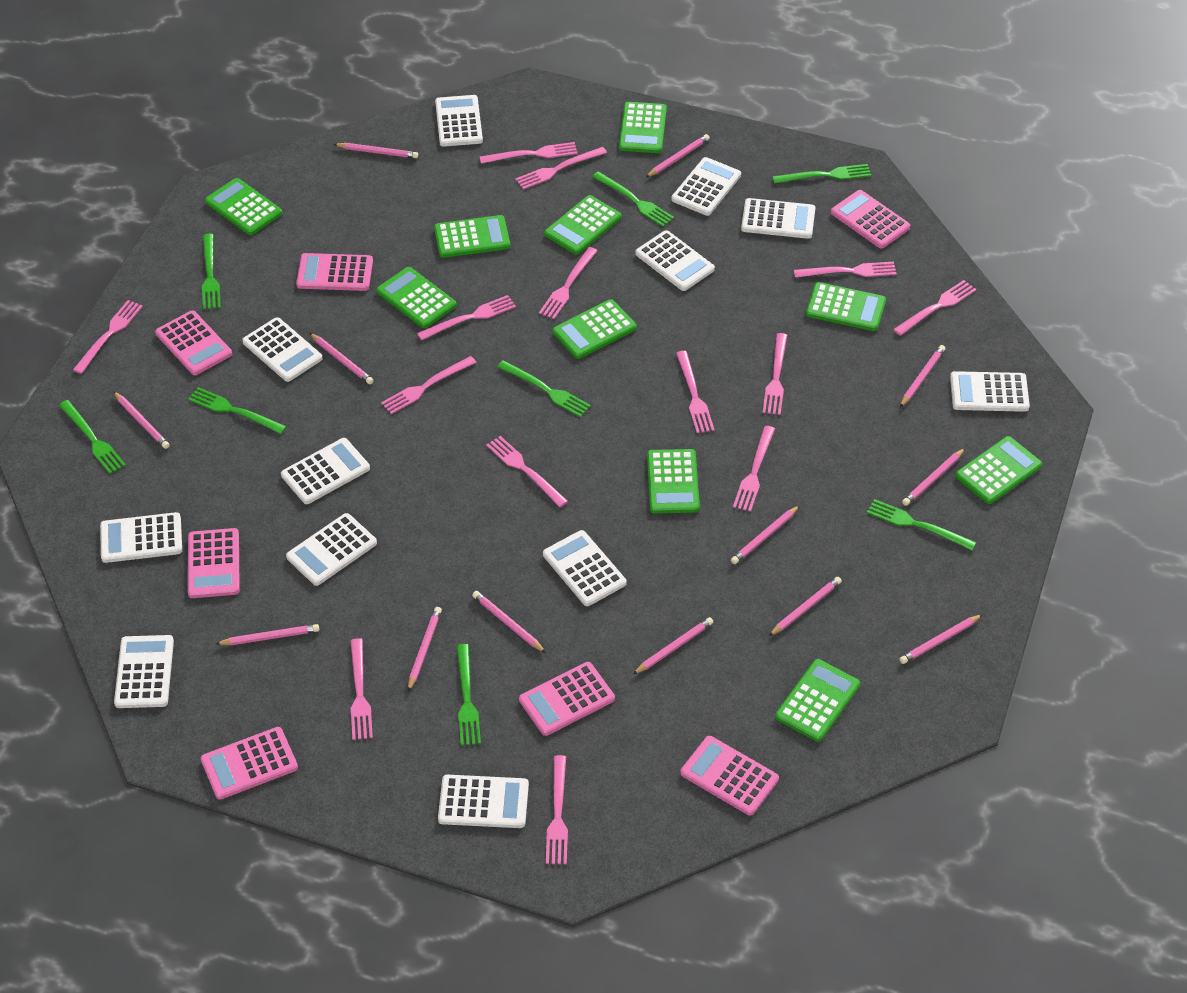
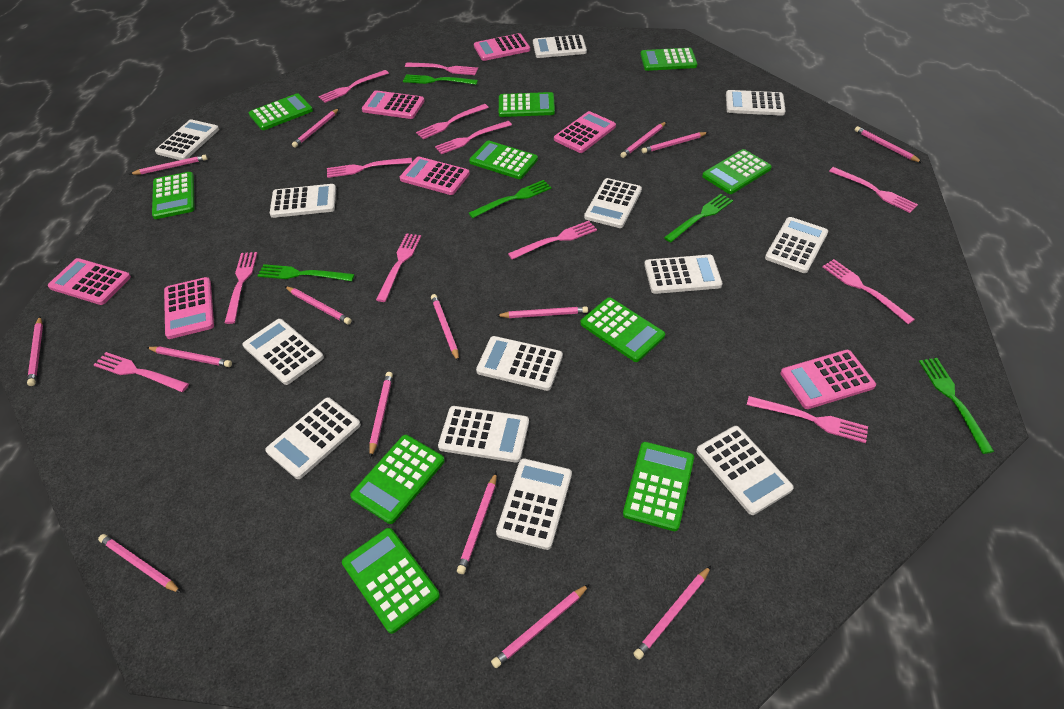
green fork: 8 -> 5
pink fork: 14 -> 12
pink pencil: 13 -> 15
white calculator: 12 -> 13

